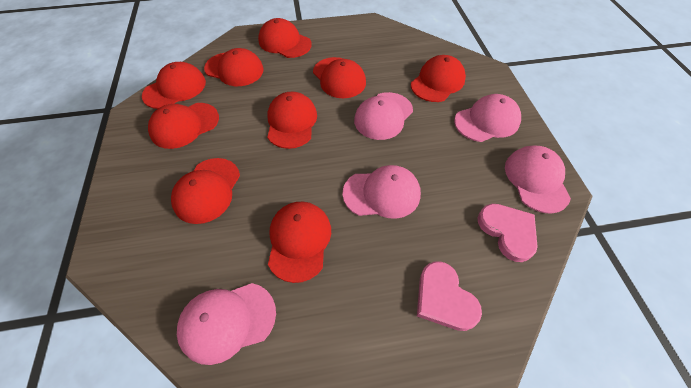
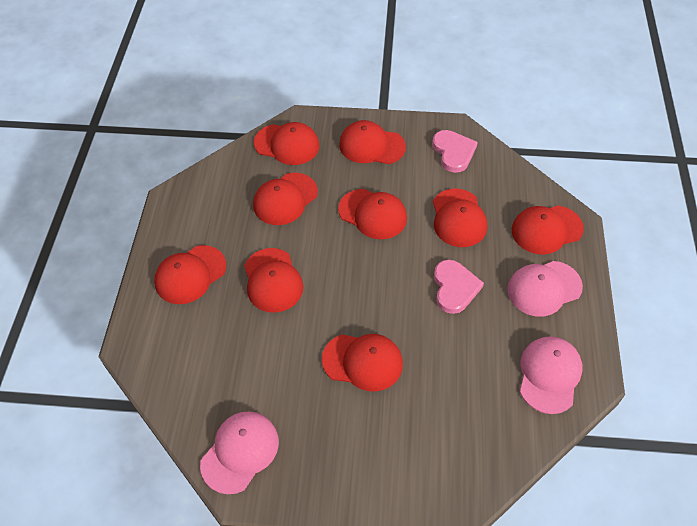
pink cap: 5 -> 3

